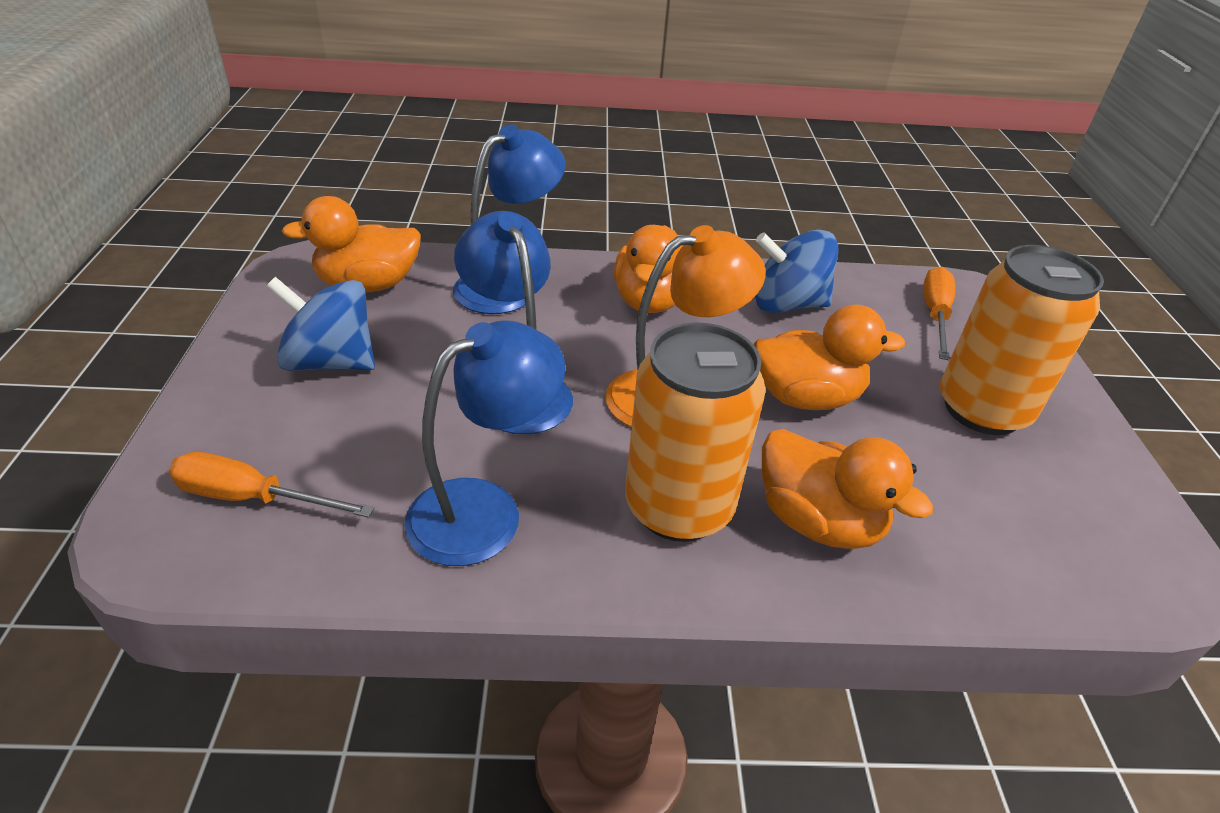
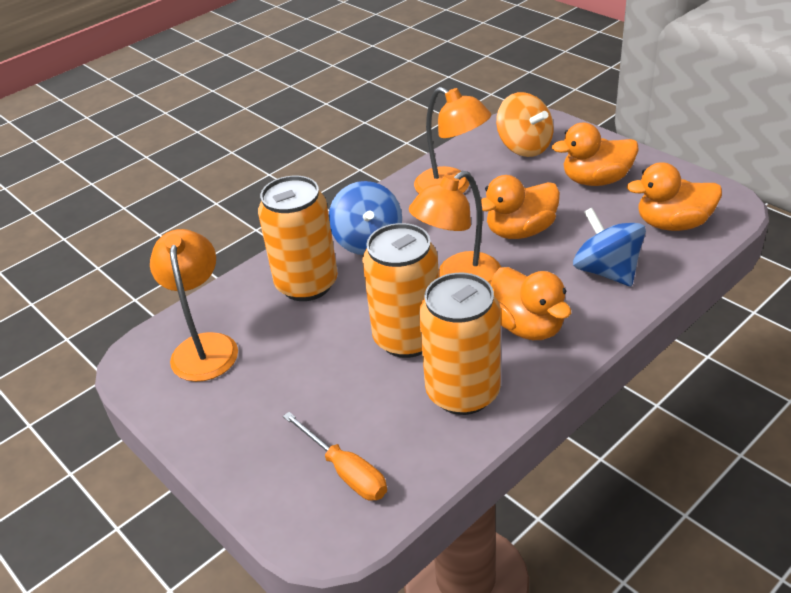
blue lamp: 3 -> 0
orange can: 2 -> 3
orange lamp: 1 -> 3
orange screwdriver: 2 -> 1
orange spinning top: 0 -> 1

